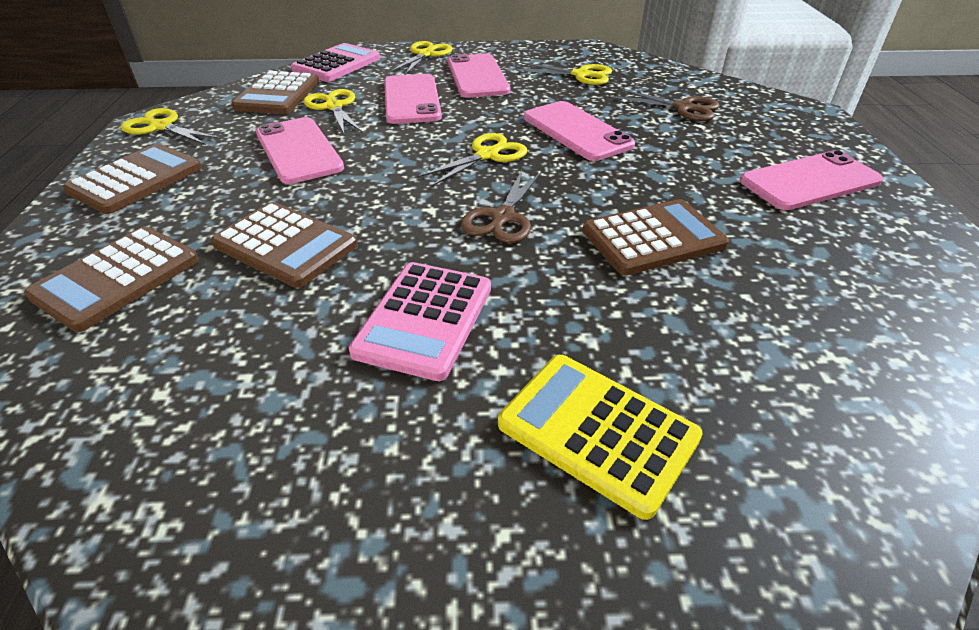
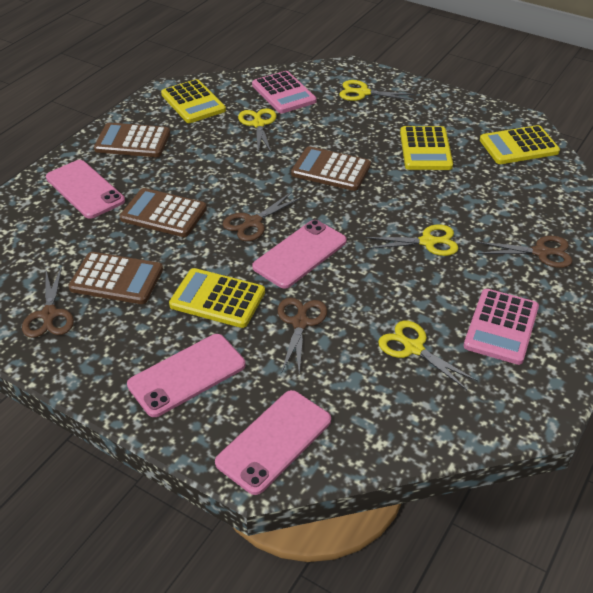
brown calculator: 5 -> 4
brown scissors: 2 -> 4
pink phone: 5 -> 4
yellow calculator: 1 -> 4
yellow scissors: 5 -> 4

